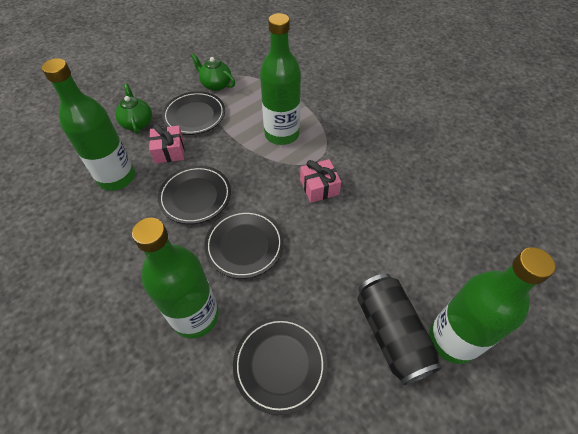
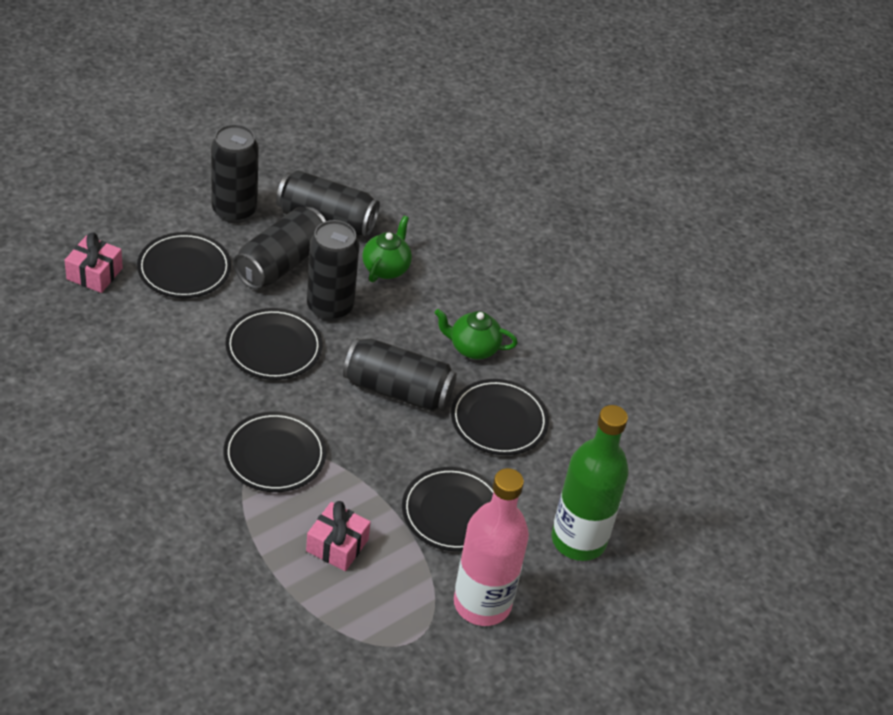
black can: 1 -> 5
black plate: 4 -> 5
green bottle: 4 -> 1
pink bottle: 0 -> 1

